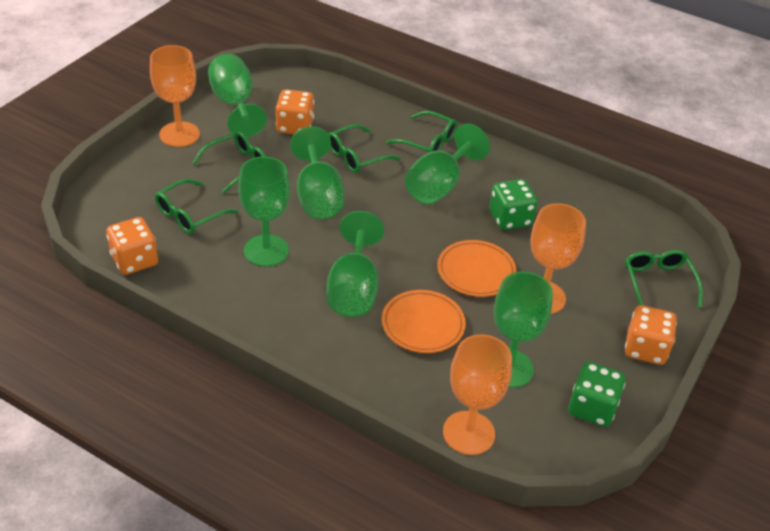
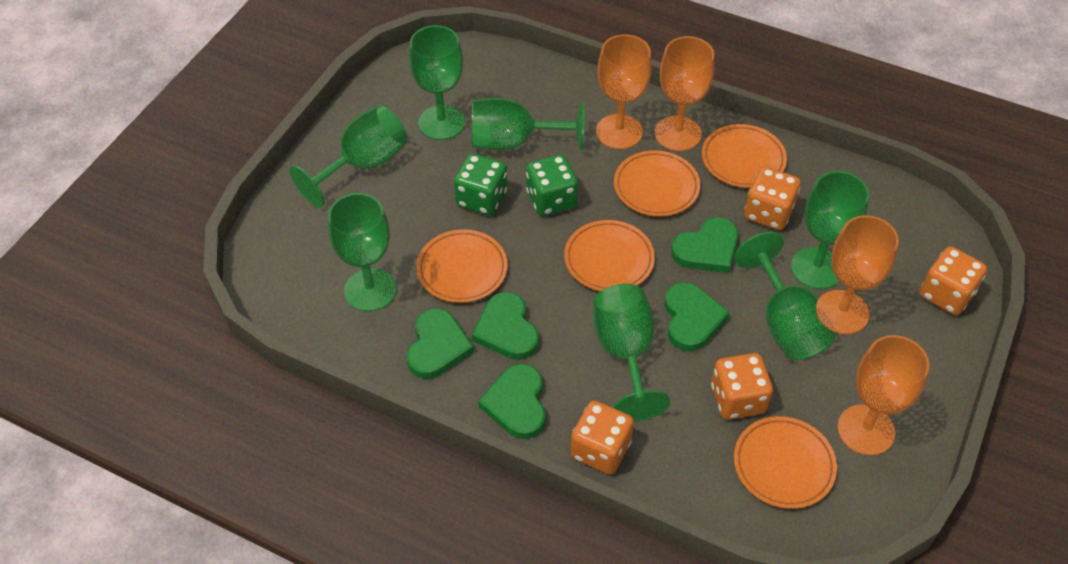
green glasses: 5 -> 0
green goblet: 6 -> 7
green heart: 0 -> 5
orange dice: 3 -> 4
orange goblet: 3 -> 4
orange plate: 2 -> 5

